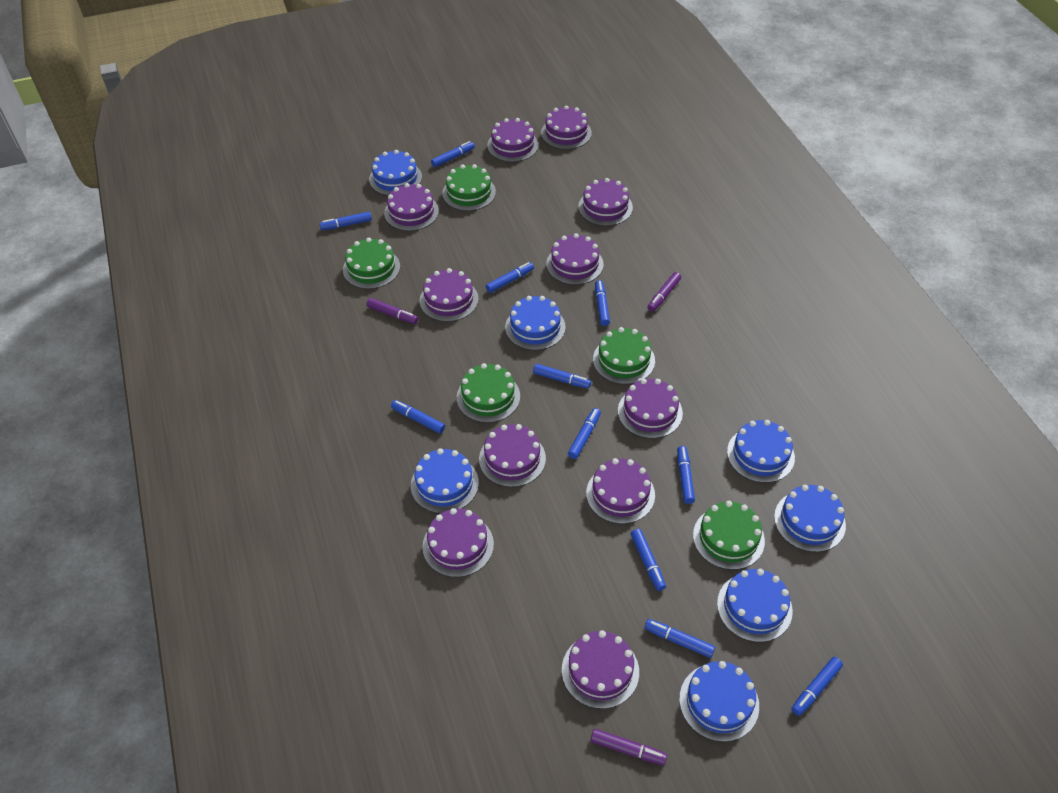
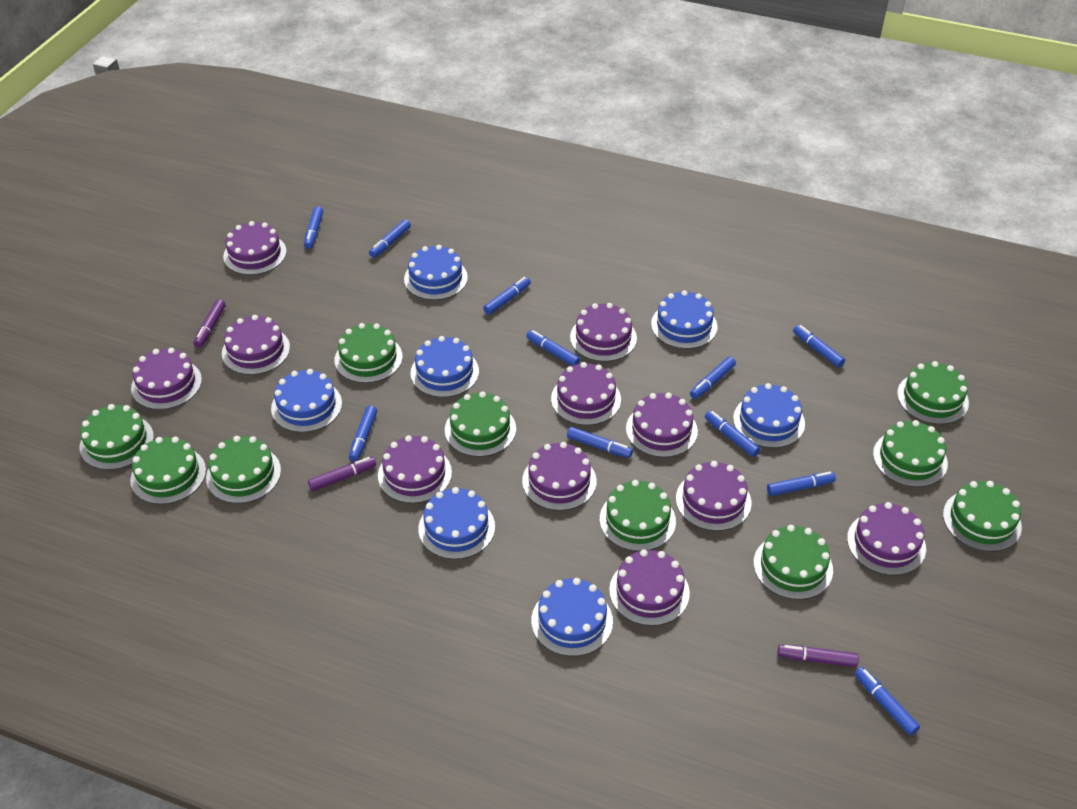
green cake: 5 -> 10

